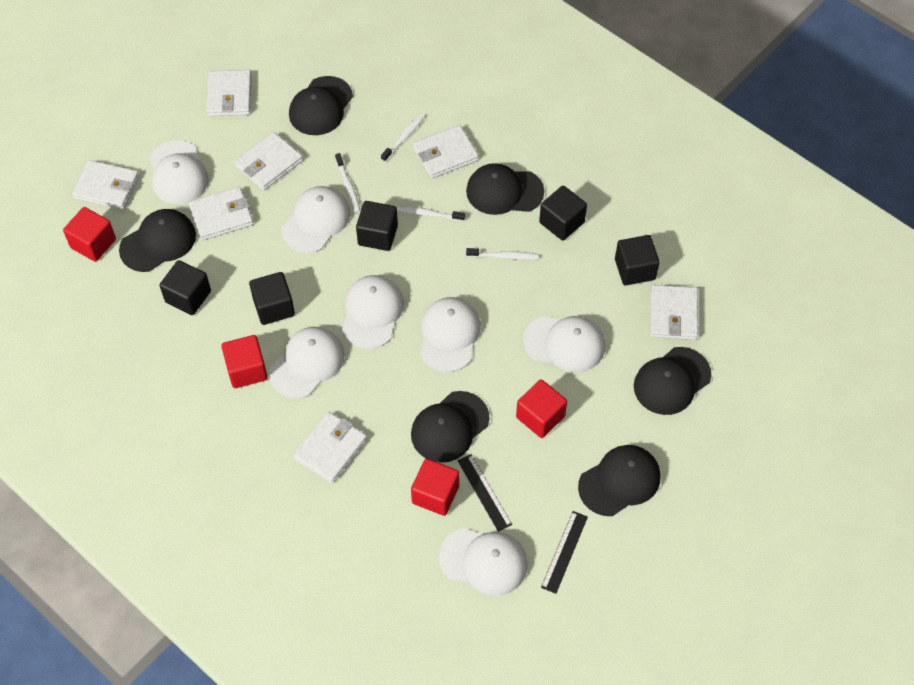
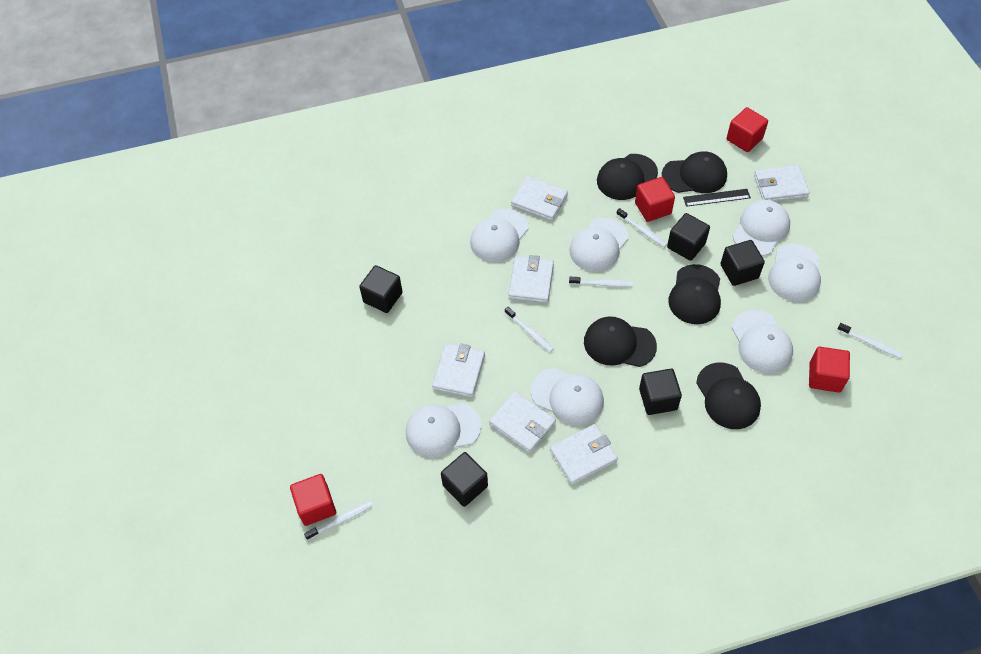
black cap: 6 -> 5
black ruler: 2 -> 1
white toothbrush: 4 -> 5
white wallet: 7 -> 6

